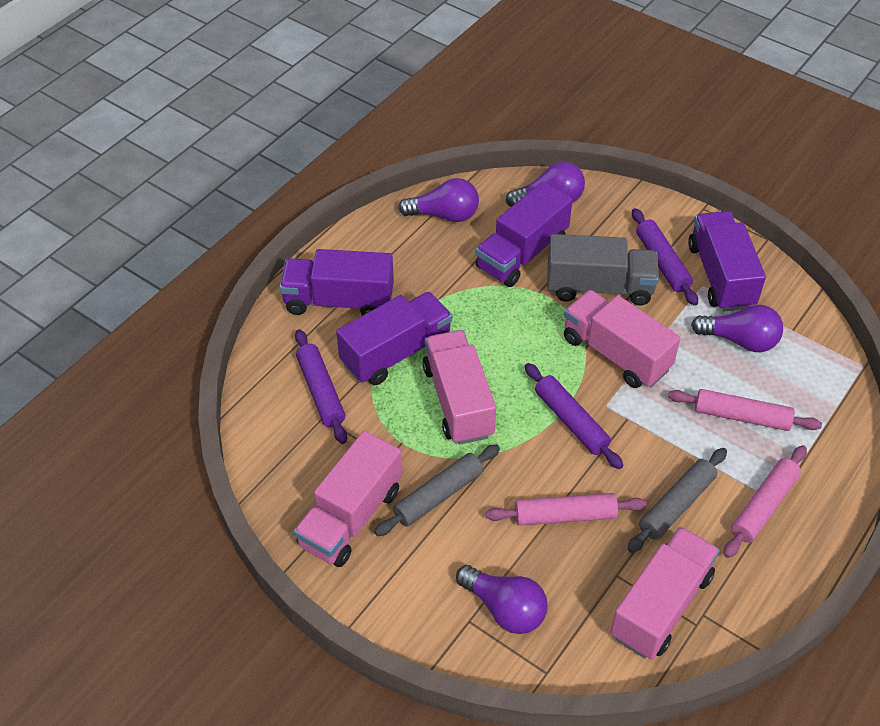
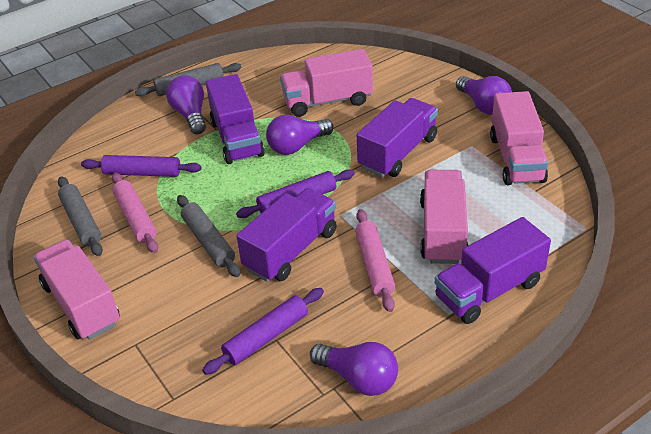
grey rolling pin: 2 -> 3
grey truck: 1 -> 0
pink rolling pin: 3 -> 2

